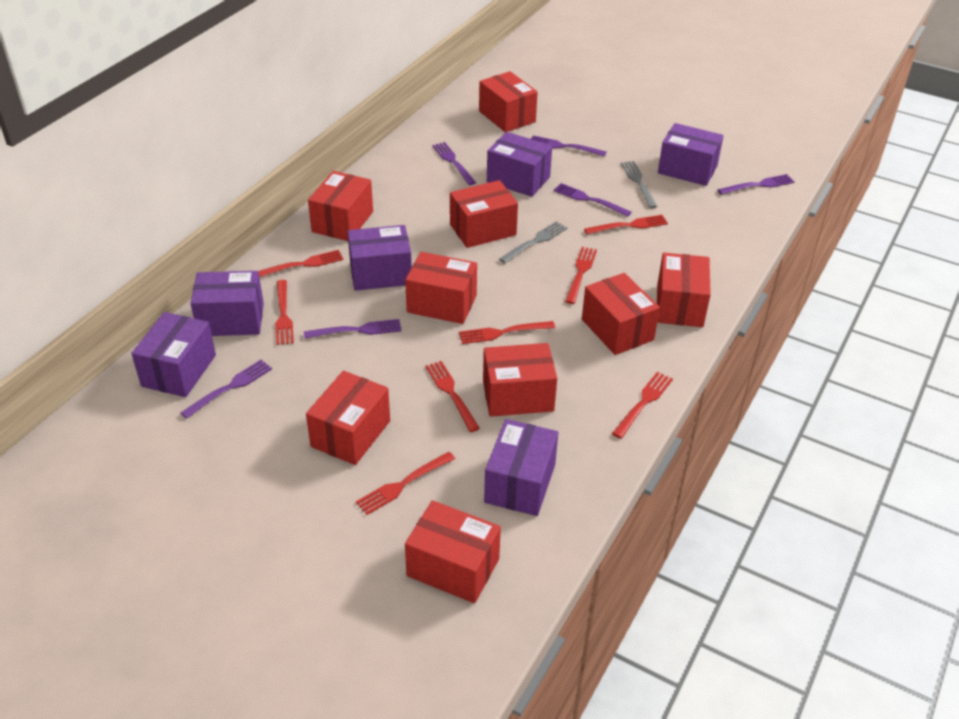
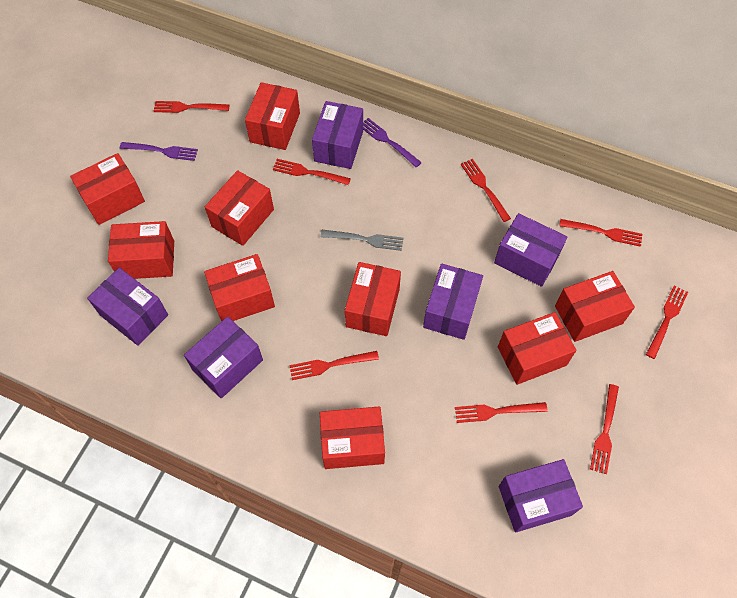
grey fork: 2 -> 1
purple fork: 6 -> 2

